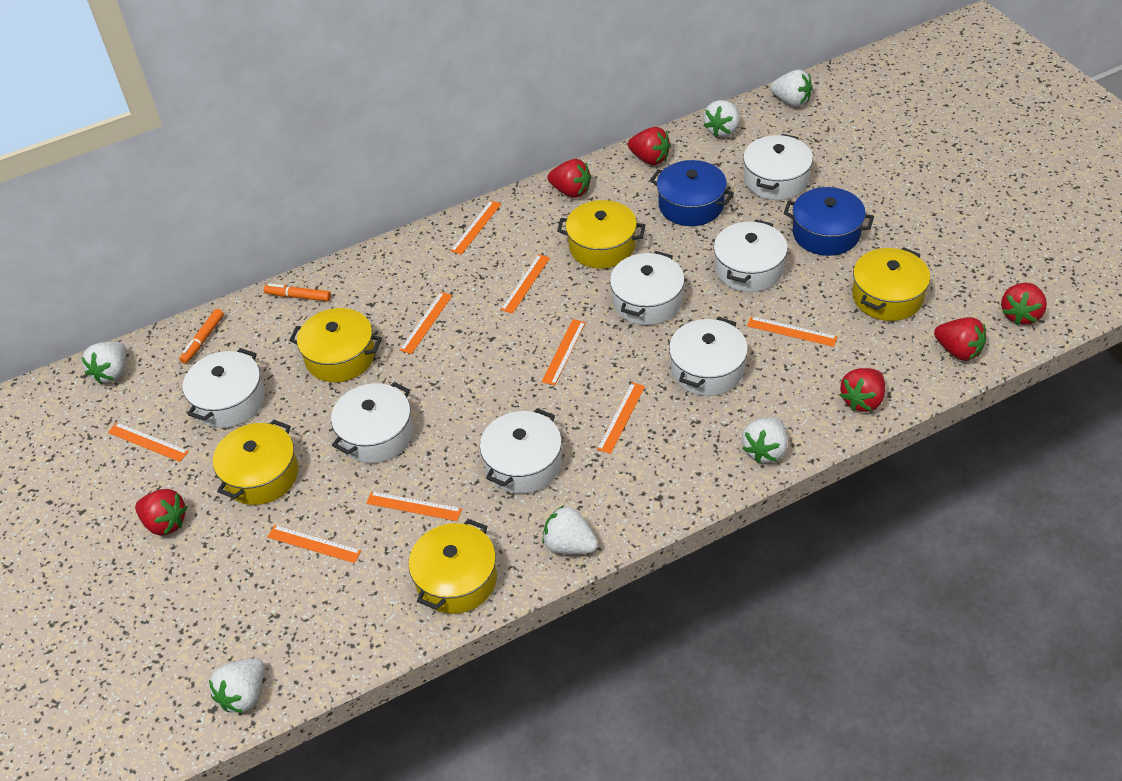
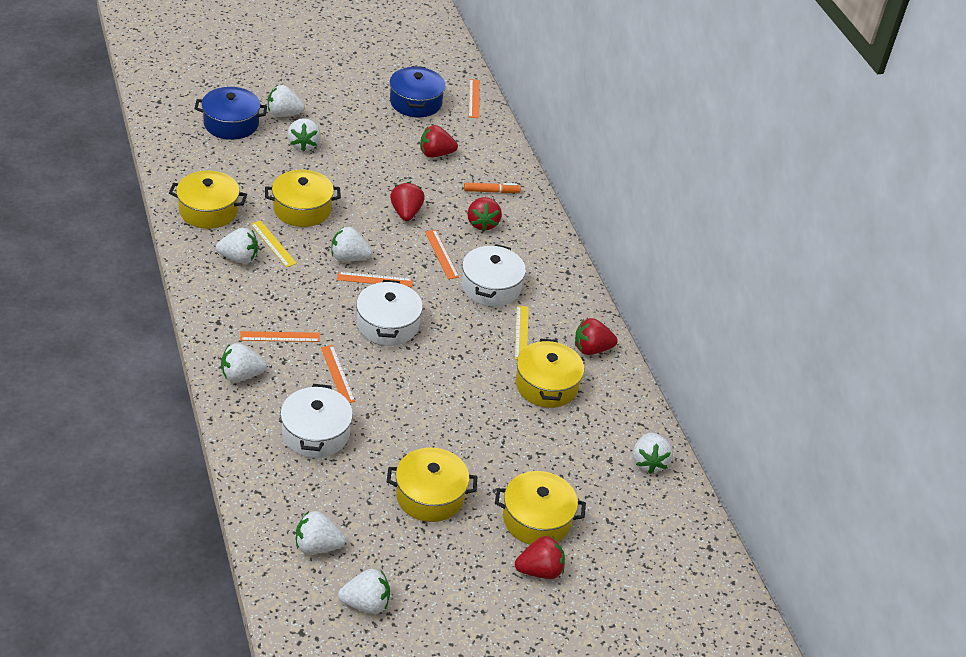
orange marker: 2 -> 1
orange ruler: 9 -> 5
red strawberry: 6 -> 5
white pot: 7 -> 3
white strawberry: 6 -> 8
yellow ruler: 0 -> 2

